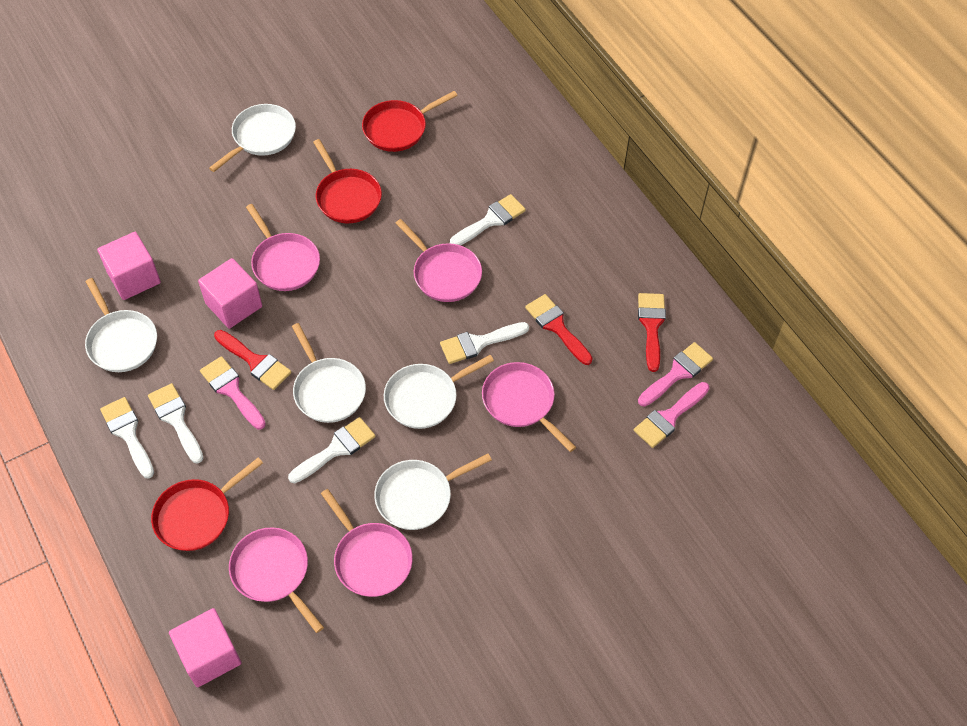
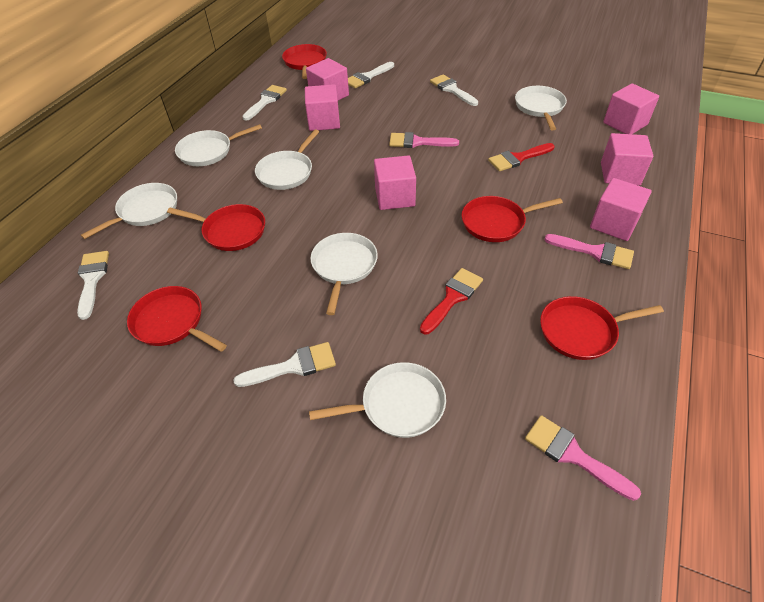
pink cube: 3 -> 6
pink pan: 5 -> 0
red brush: 3 -> 2
red pan: 3 -> 5
white pan: 5 -> 6

